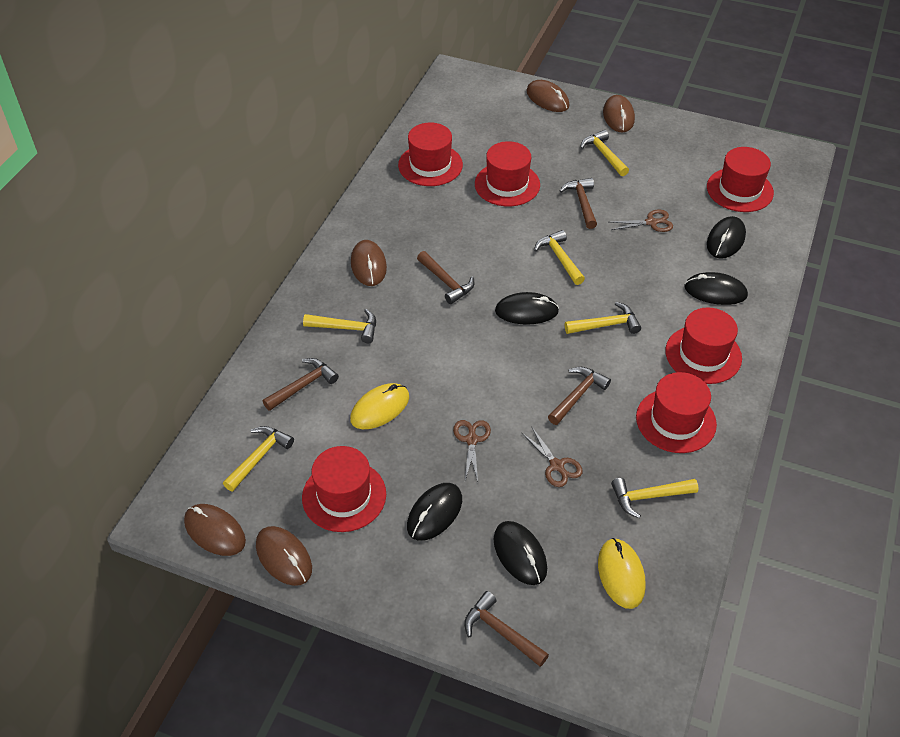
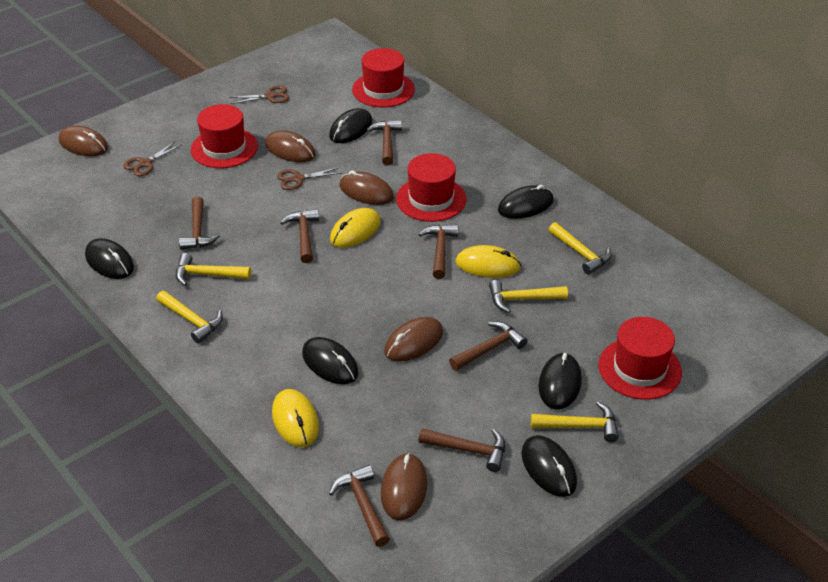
black mouse: 5 -> 6
brown hammer: 5 -> 7
red hat: 6 -> 4
yellow hammer: 6 -> 5
yellow mouse: 2 -> 3

